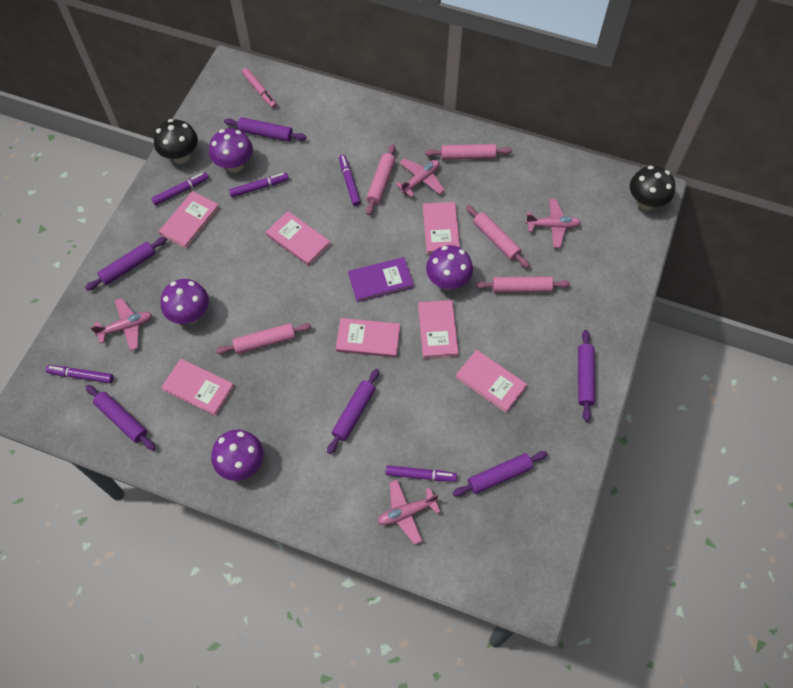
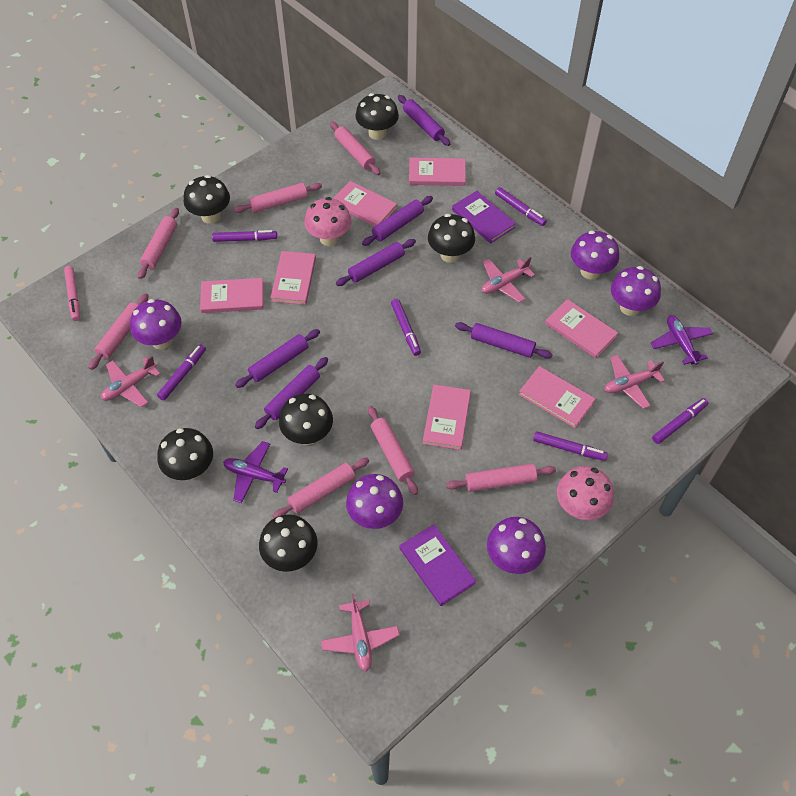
black mushroom: 2 -> 6
pink mushroom: 0 -> 2
pink rolling pin: 5 -> 7
purple book: 1 -> 2
purple marker: 5 -> 6
purple mushroom: 4 -> 5
purple plane: 0 -> 2

